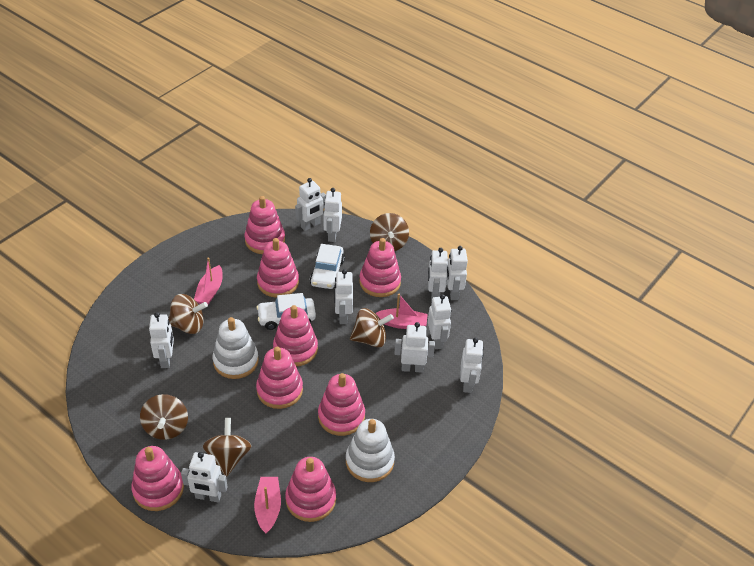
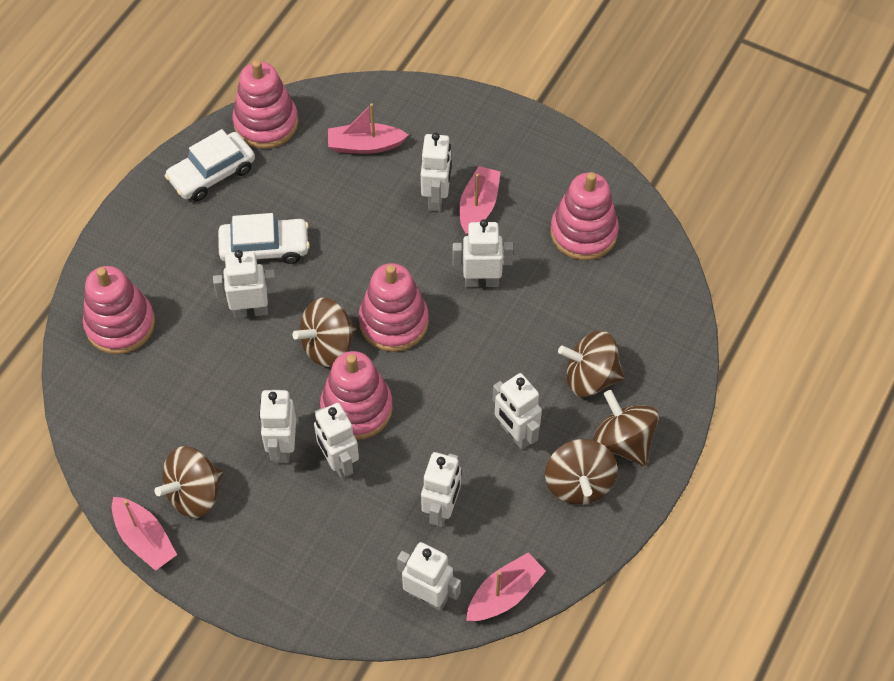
pink boat: 3 -> 4
pink stacking toy: 8 -> 5
white robot: 10 -> 8
white stacking toy: 2 -> 0

